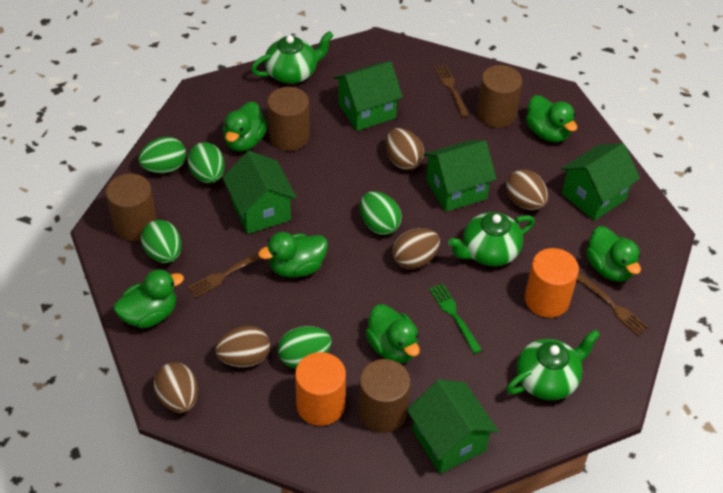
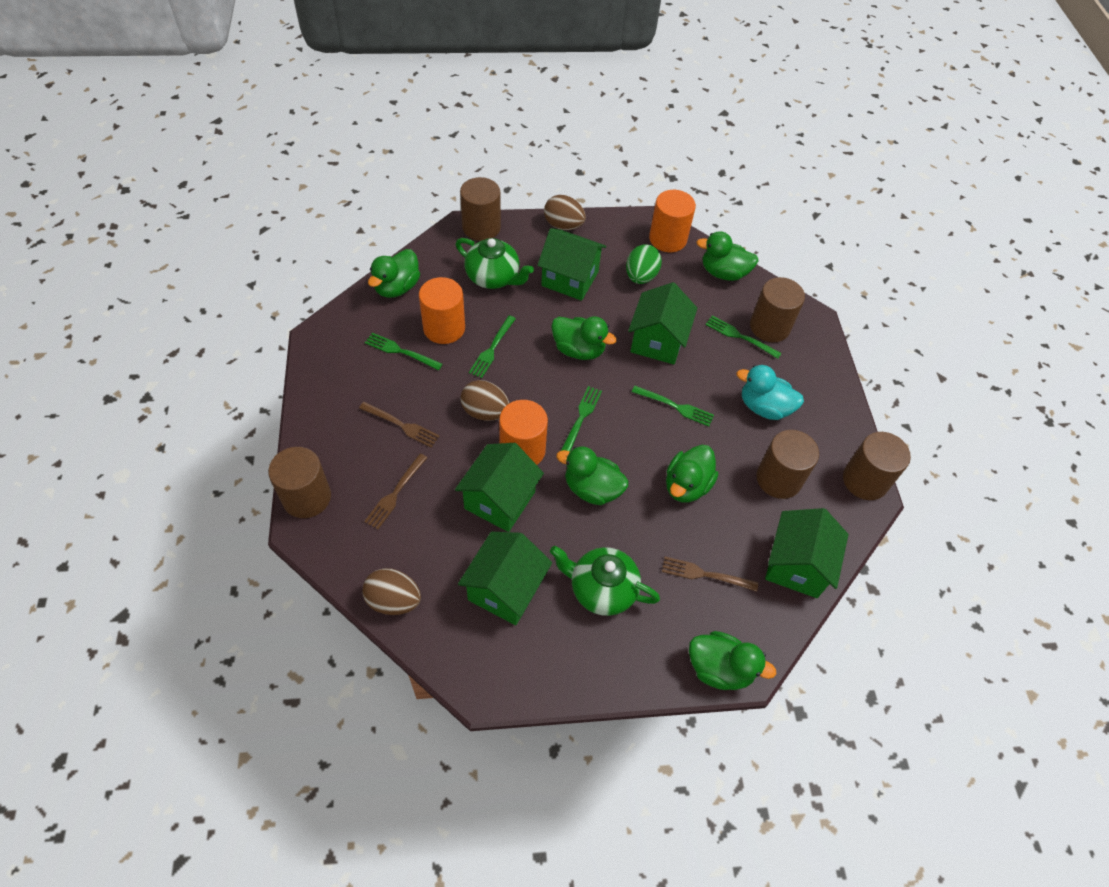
brown cylinder: 4 -> 5
brown egg: 5 -> 3
green egg: 5 -> 1
green fork: 1 -> 5
green teapot: 3 -> 2
orange cylinder: 2 -> 3
turquoise duck: 0 -> 1

